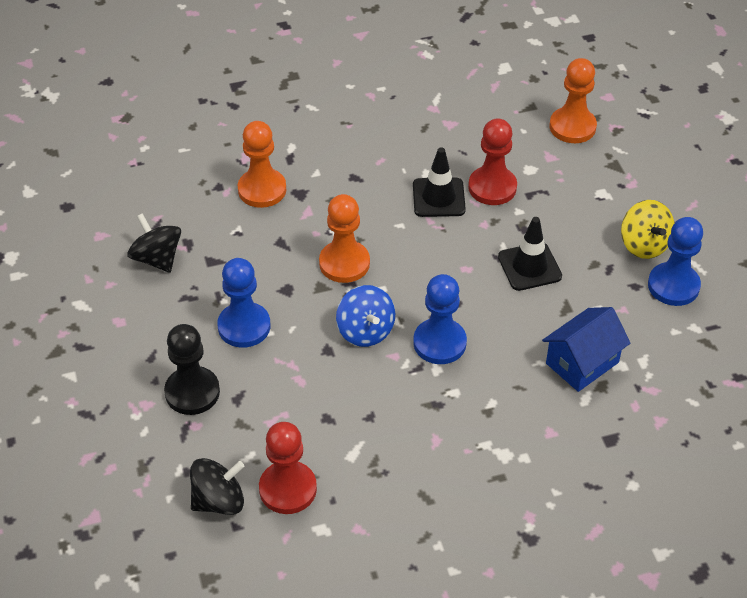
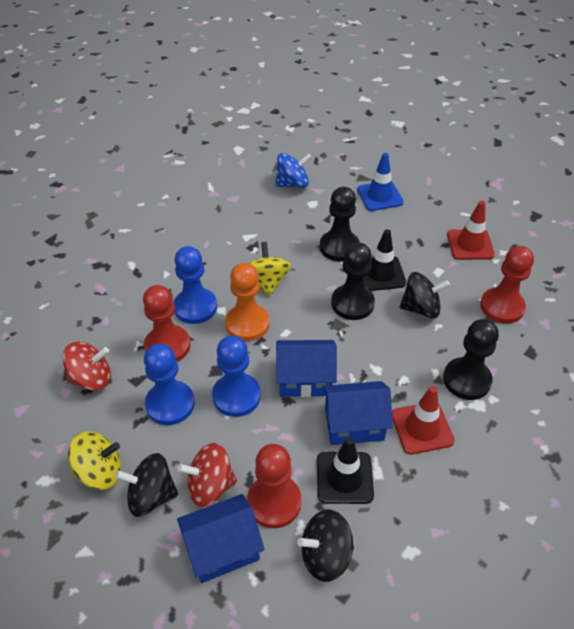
black pawn: 1 -> 3
black spinning top: 2 -> 3
blue house: 1 -> 3
blue traffic cone: 0 -> 1
orange pawn: 3 -> 1
red pawn: 2 -> 3
red spinning top: 0 -> 2
red traffic cone: 0 -> 2
yellow spinning top: 1 -> 2

